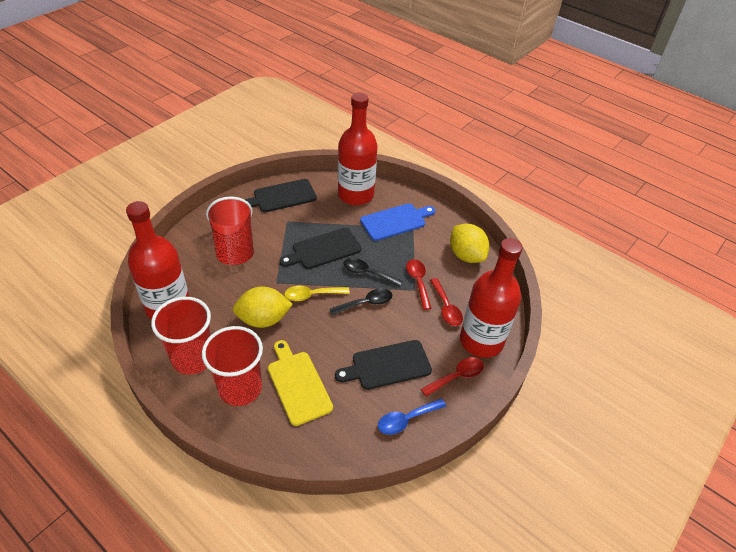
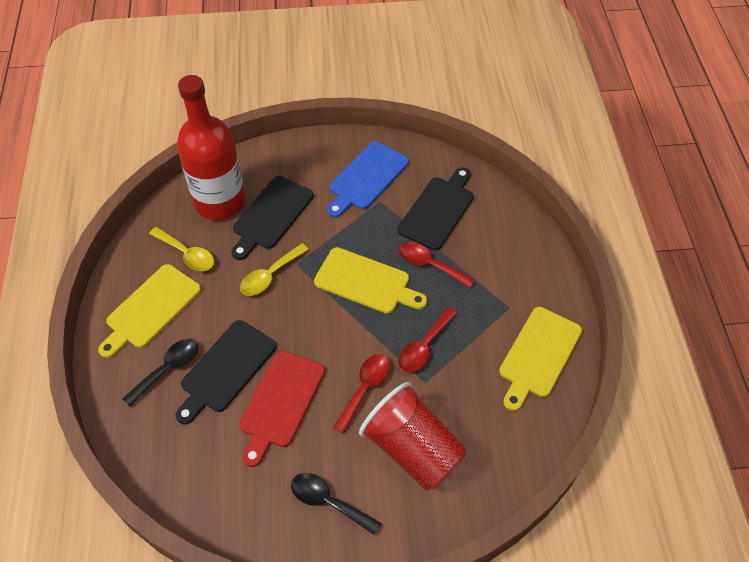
blue spoon: 1 -> 0
red bottle: 3 -> 1
red cup: 3 -> 1
red cutting board: 0 -> 1
yellow cutting board: 1 -> 3
yellow lemon: 2 -> 0
yellow spoon: 1 -> 2

